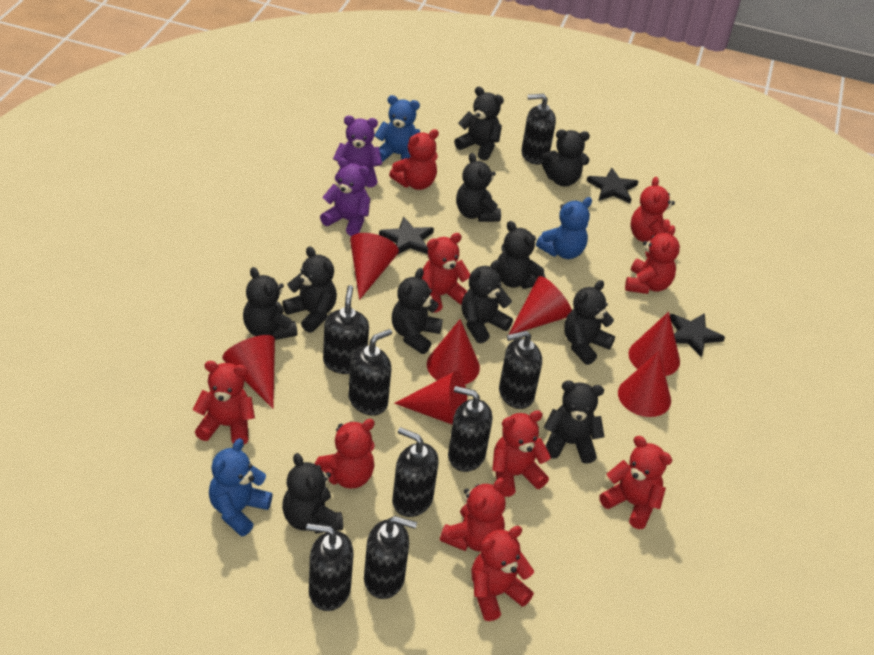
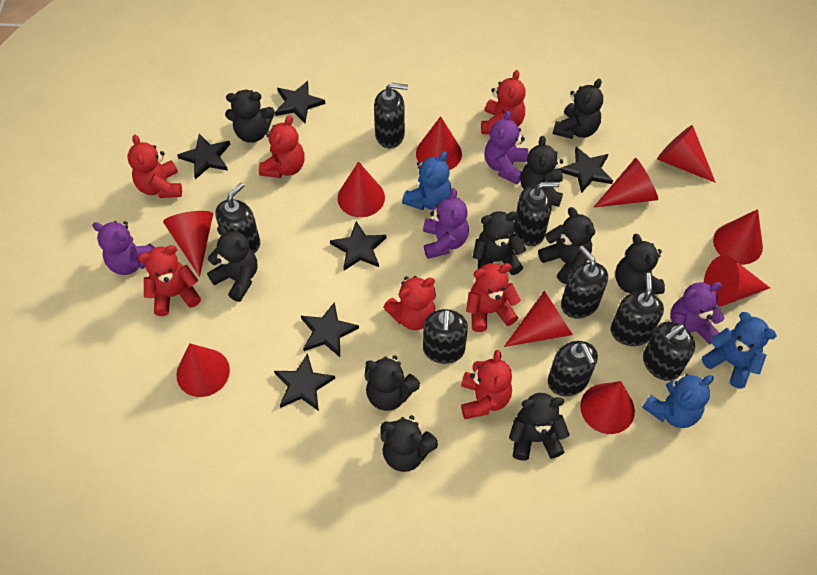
black star: 3 -> 6
black teddy bear: 11 -> 10
purple teddy bear: 2 -> 4
red cone: 7 -> 10
red teddy bear: 10 -> 7

